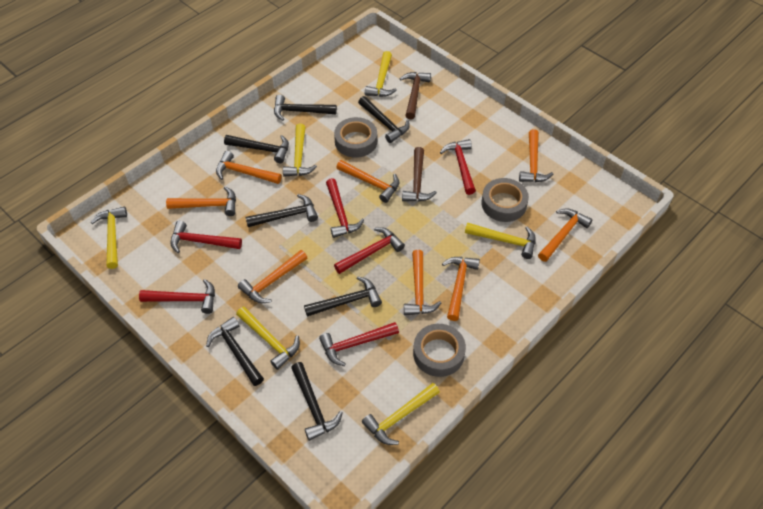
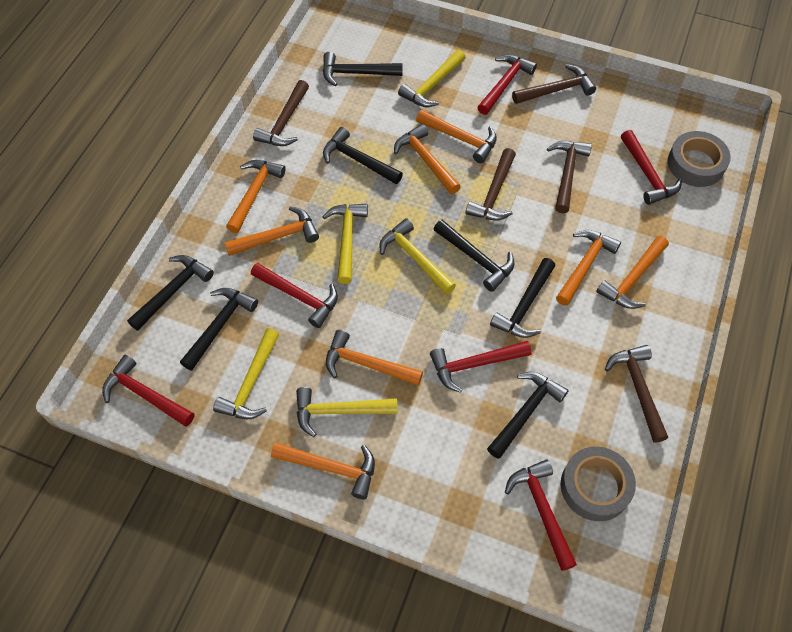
brown hammer: 2 -> 5
grey tape: 3 -> 2
yellow hammer: 6 -> 5

